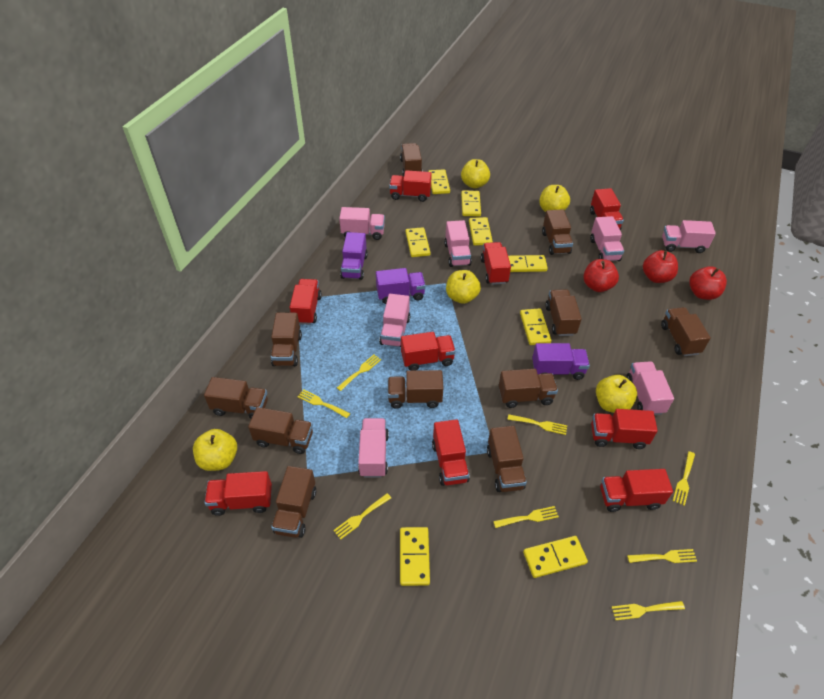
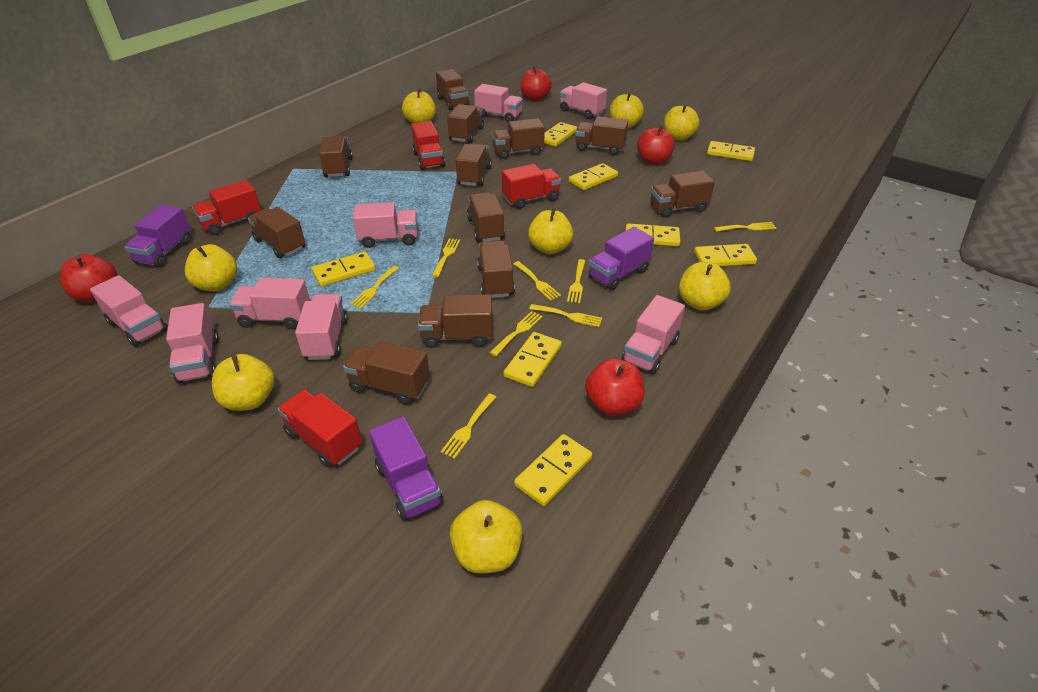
brown truck: 11 -> 12
pink truck: 7 -> 8
red apple: 3 -> 4
red truck: 9 -> 4
yellow apple: 5 -> 8

